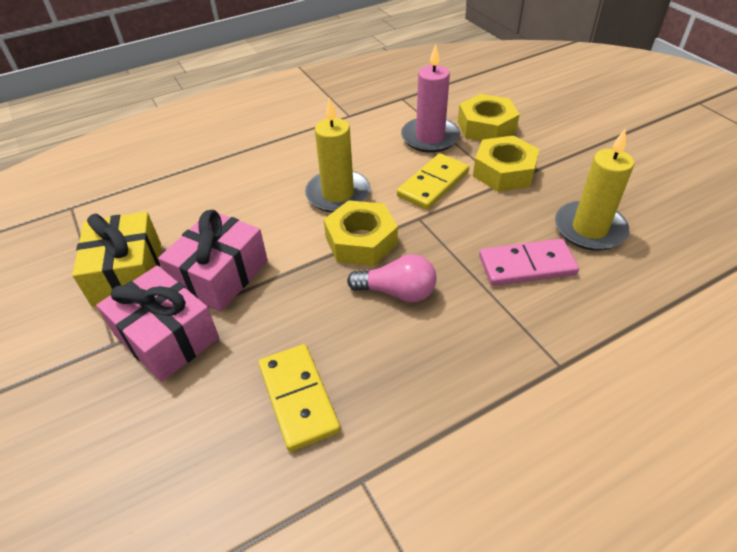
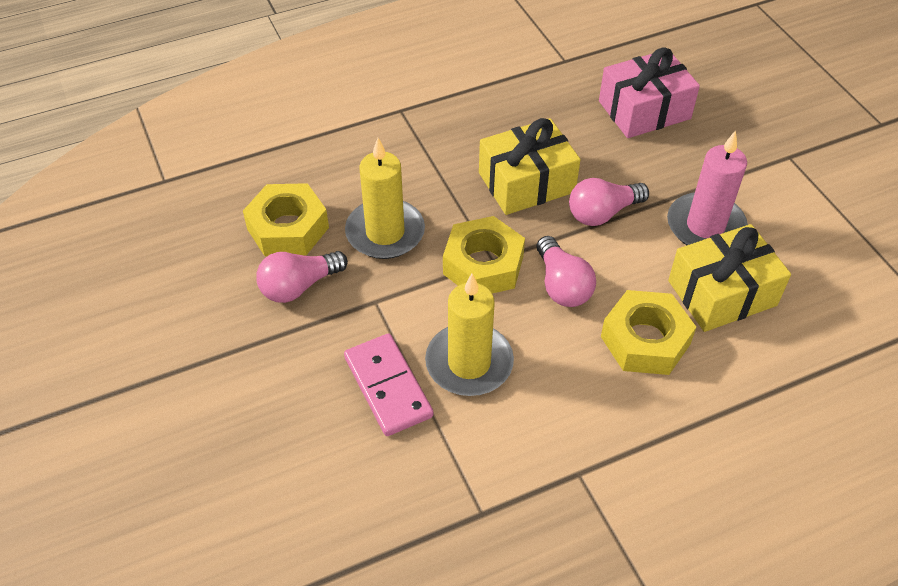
pink gift: 2 -> 1
pink light bulb: 1 -> 3
yellow domino: 2 -> 0
yellow gift: 1 -> 2

